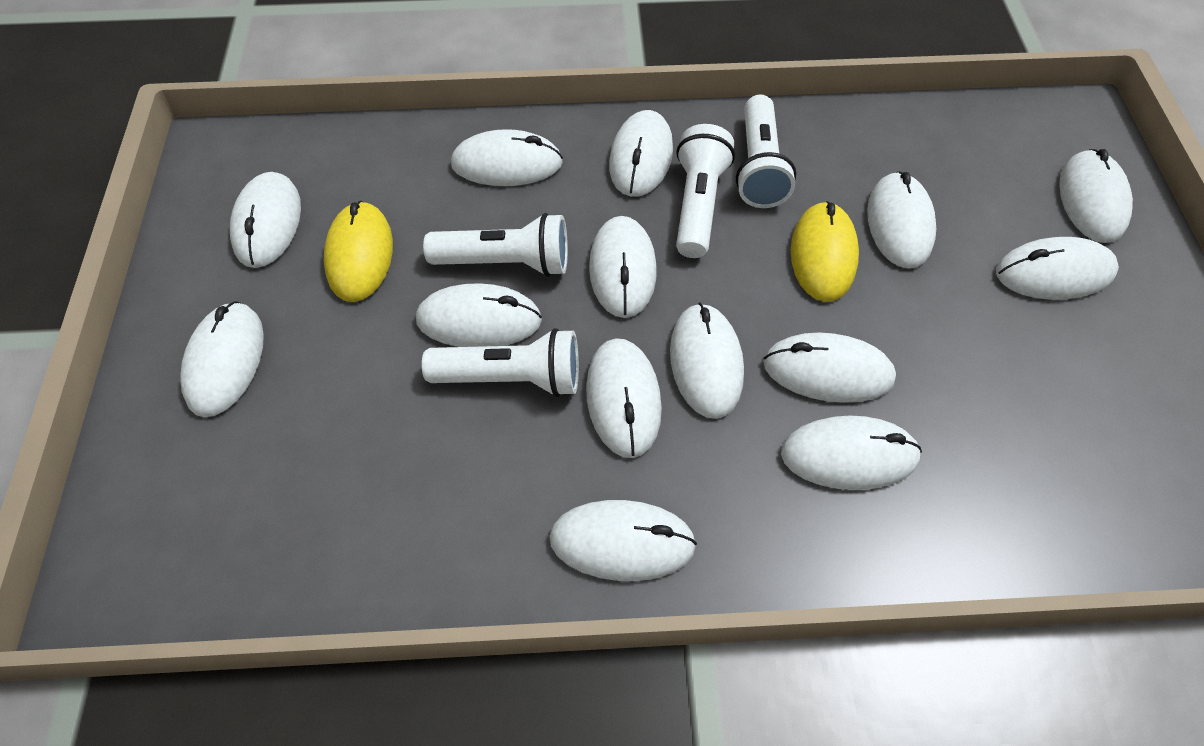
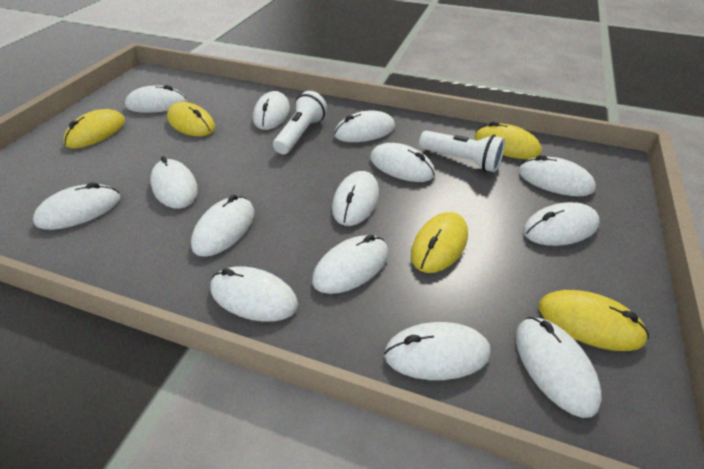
white flashlight: 4 -> 2
yellow mouse: 2 -> 5

